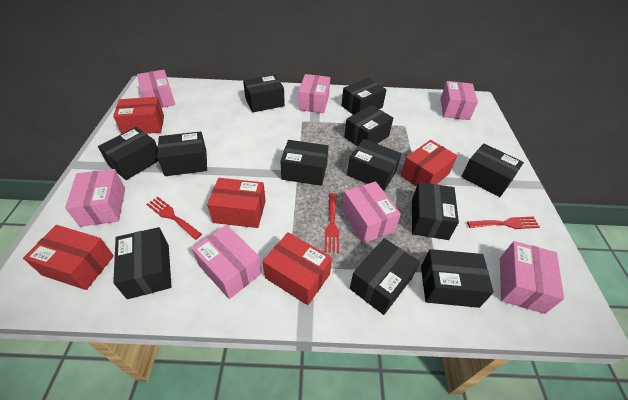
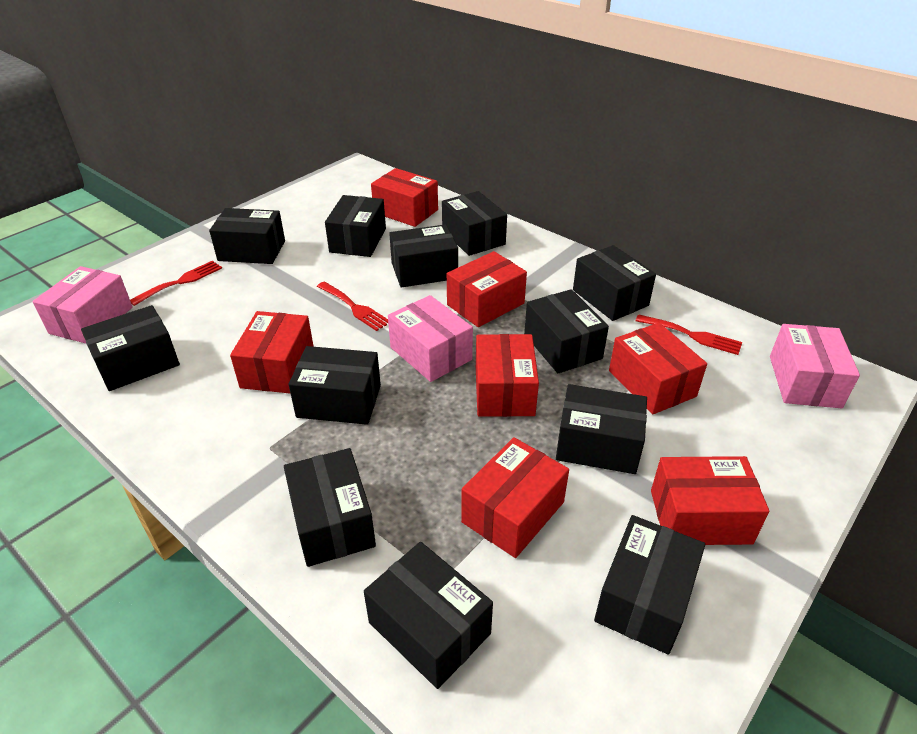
pink box: 7 -> 3
red box: 5 -> 7

